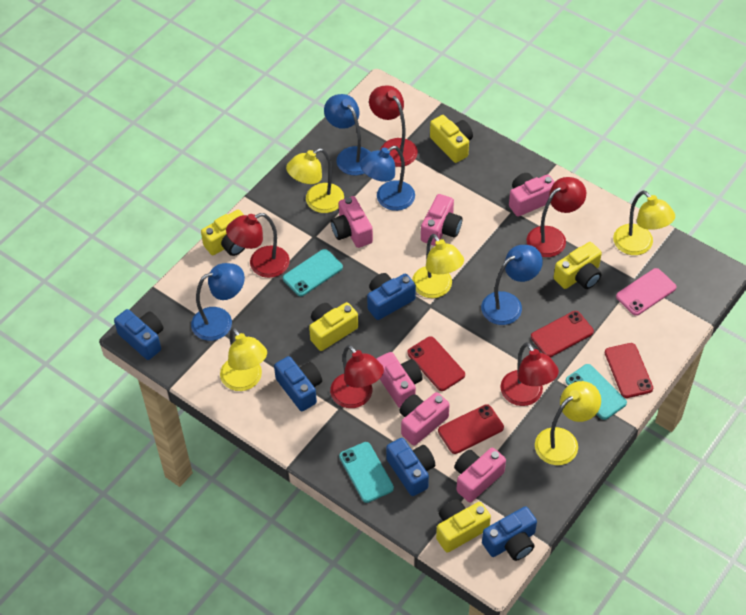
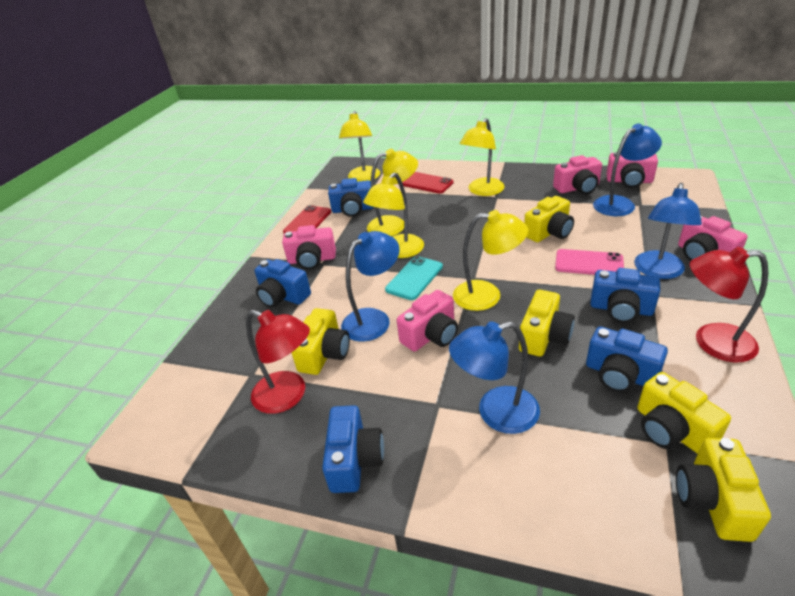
pink camera: 6 -> 5
red lamp: 5 -> 2
red phone: 4 -> 2
turquoise phone: 3 -> 1

